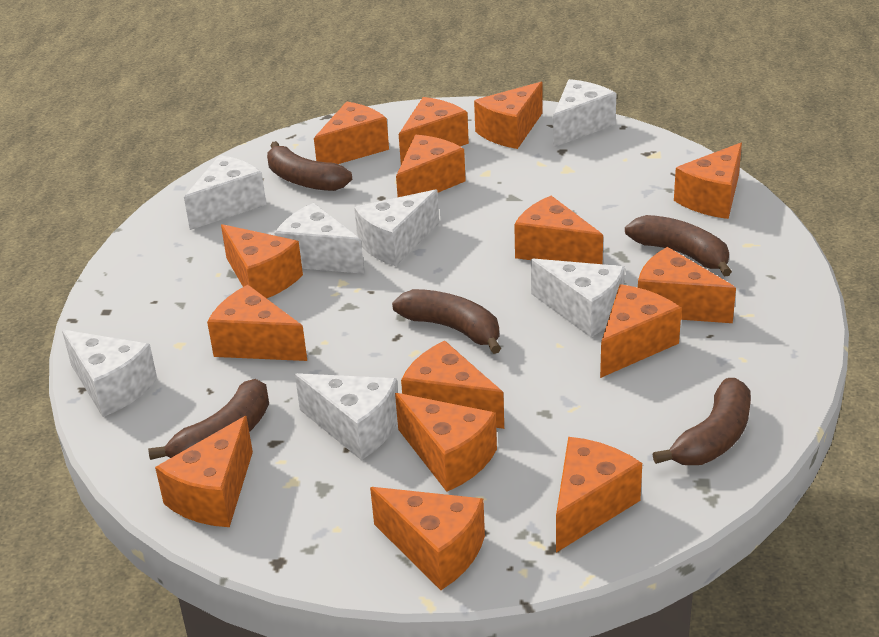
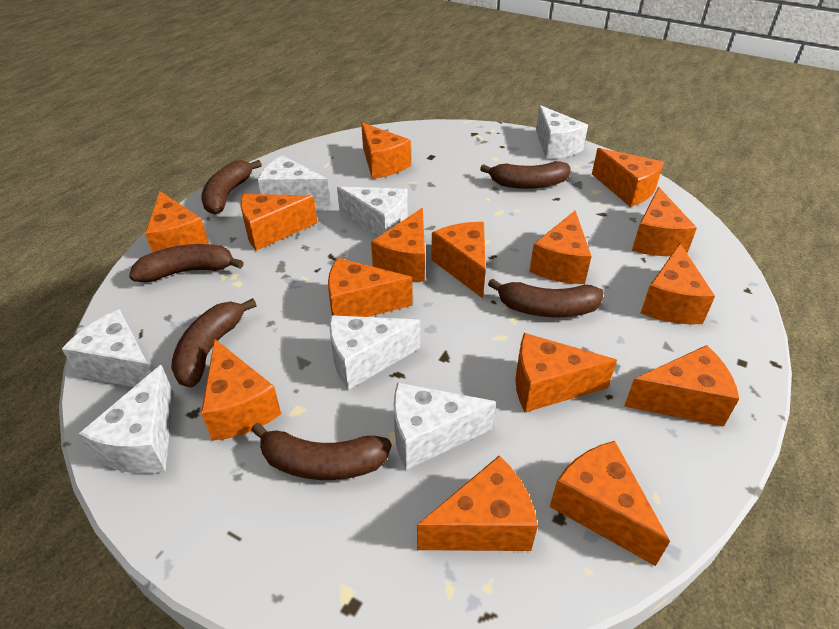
brown banana: 5 -> 6

